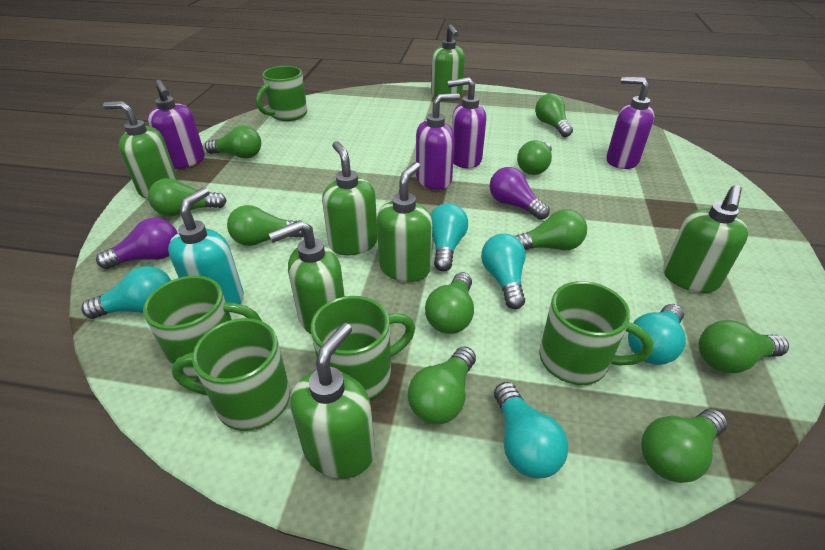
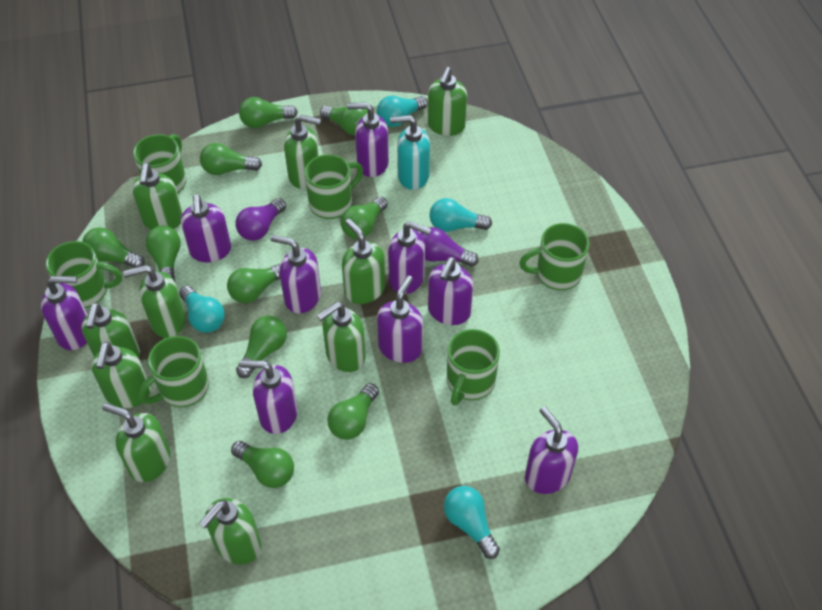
green mug: 5 -> 6
green soap dispenser: 7 -> 10
purple soap dispenser: 4 -> 9
turquoise light bulb: 5 -> 4

